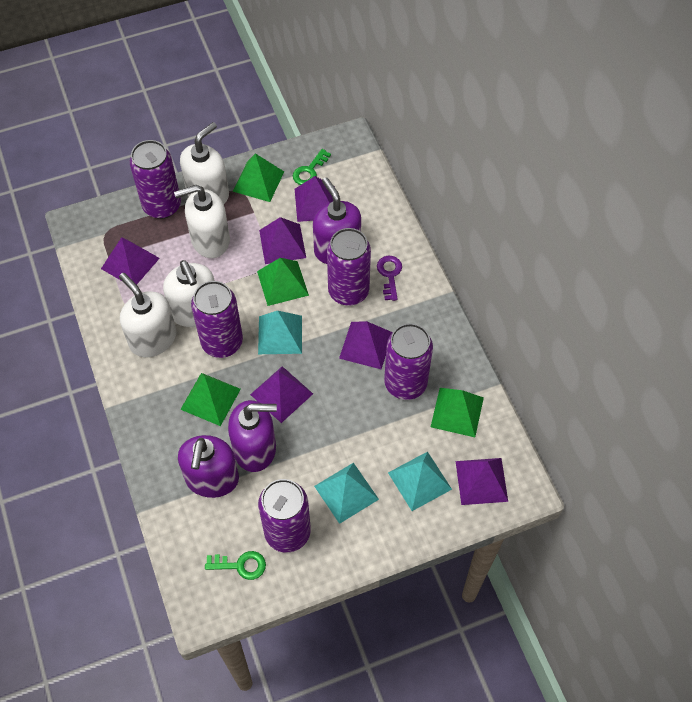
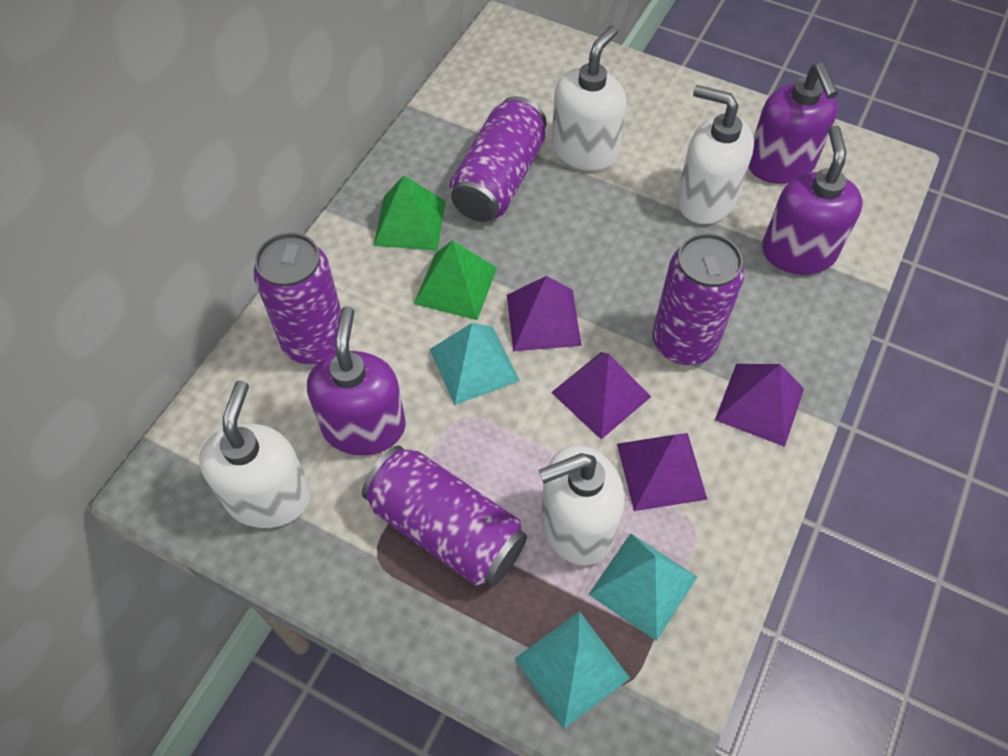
green key: 2 -> 0
green pyramid: 4 -> 2
purple can: 5 -> 4
purple key: 1 -> 0
purple pyramid: 6 -> 4

